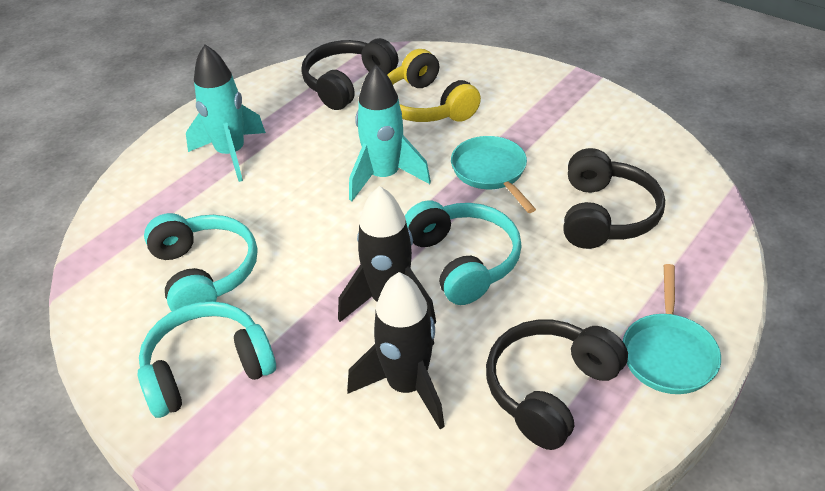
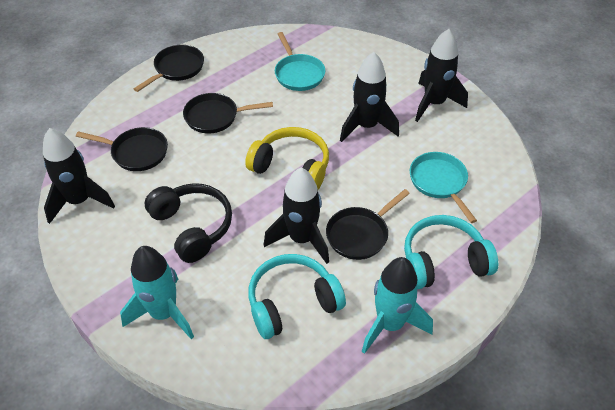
black headphones: 3 -> 1
black pan: 0 -> 4
black rocket: 2 -> 4
turquoise headphones: 3 -> 2

